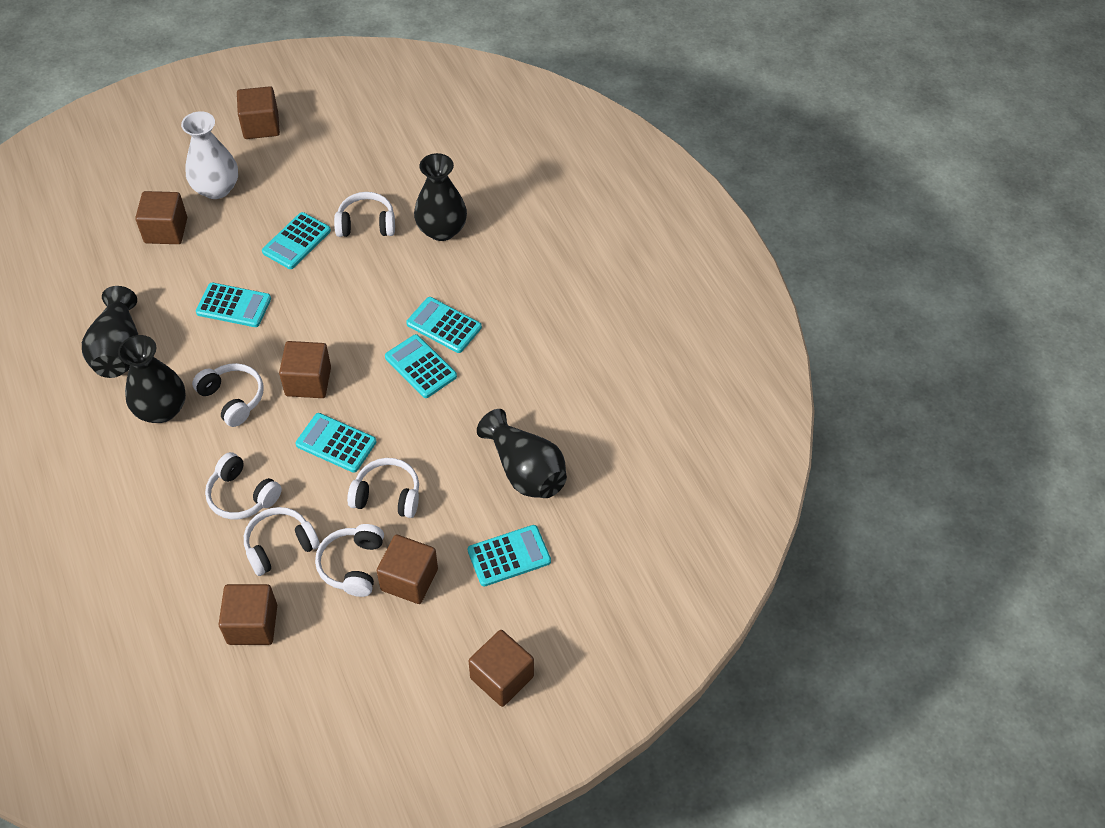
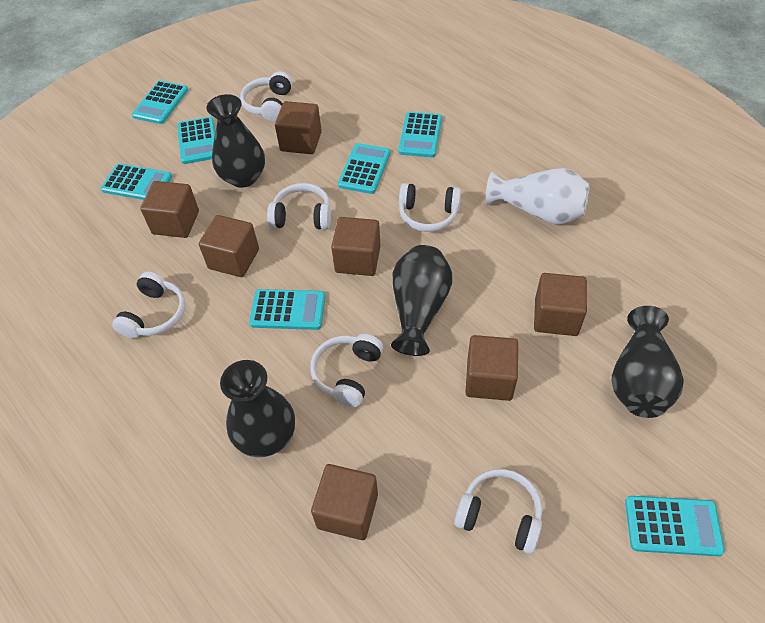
brown cube: 6 -> 7
turquoise calculator: 6 -> 7

